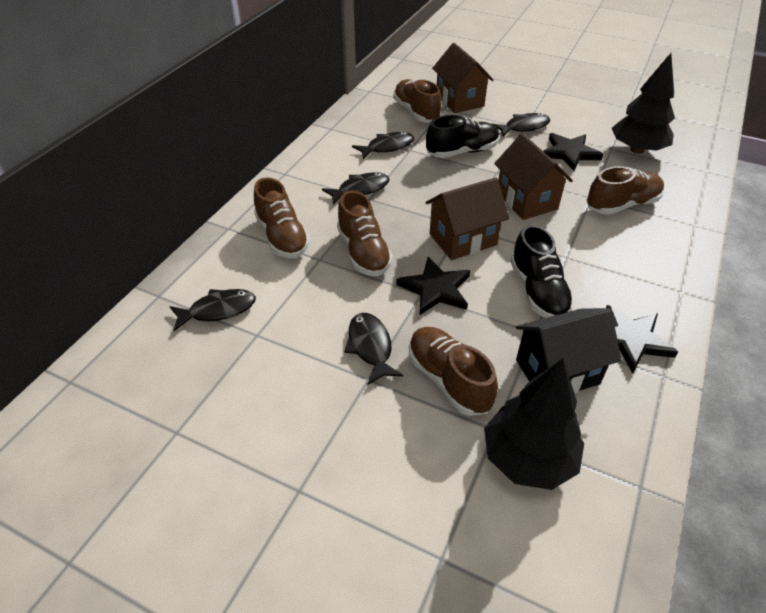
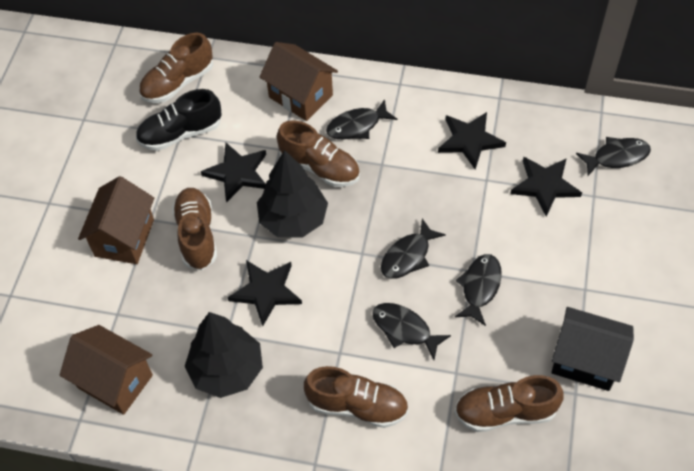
black shoe: 2 -> 1
black star: 3 -> 4

